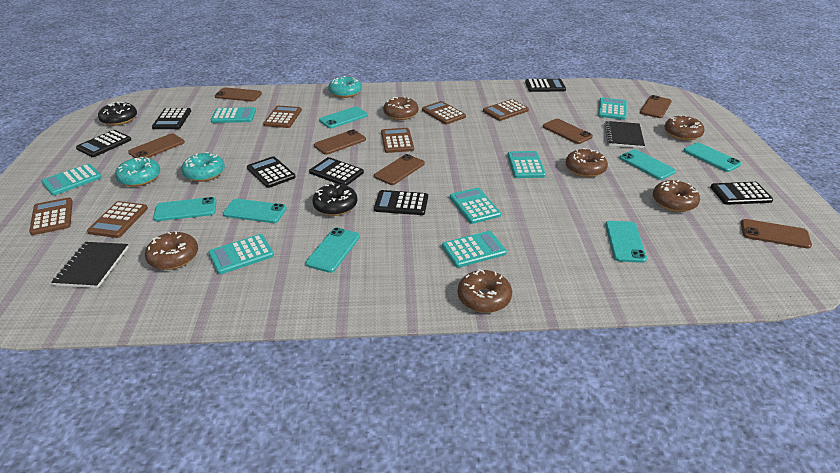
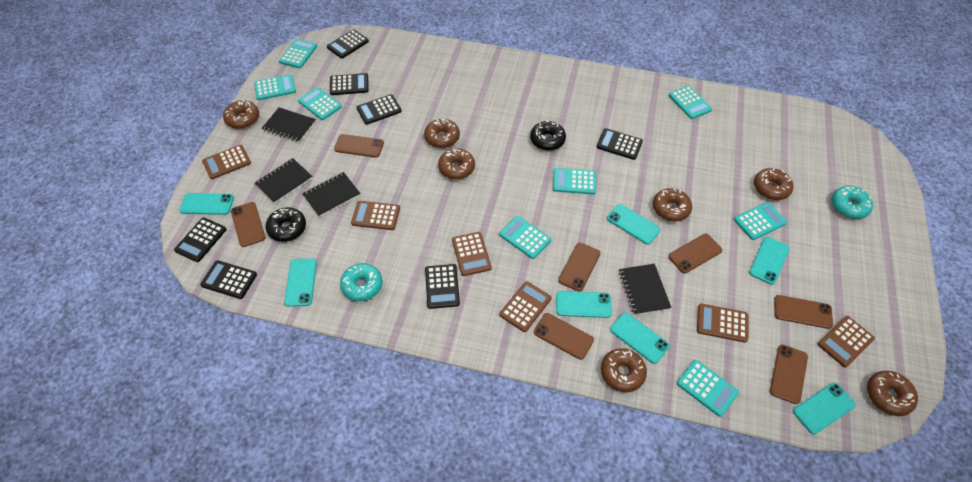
black notebook: 2 -> 4
brown donut: 6 -> 7
turquoise calculator: 7 -> 8
turquoise donut: 3 -> 2

